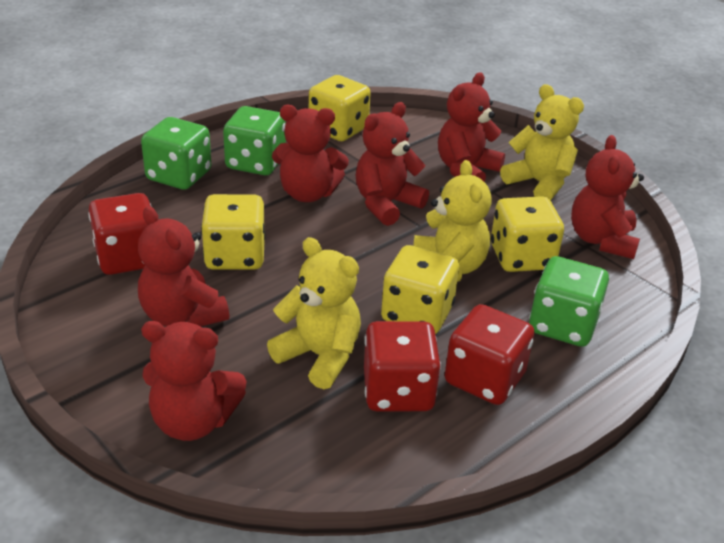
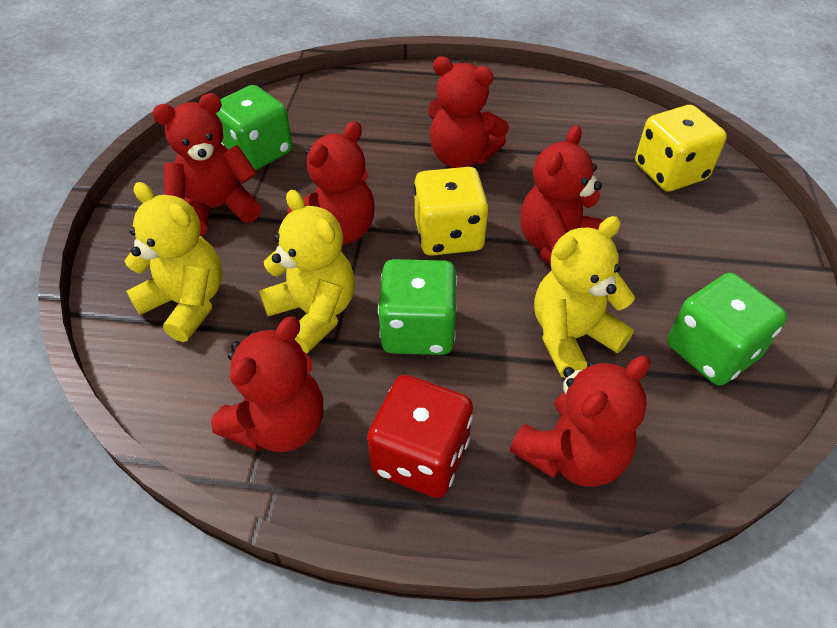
red dice: 3 -> 1
yellow dice: 4 -> 2

